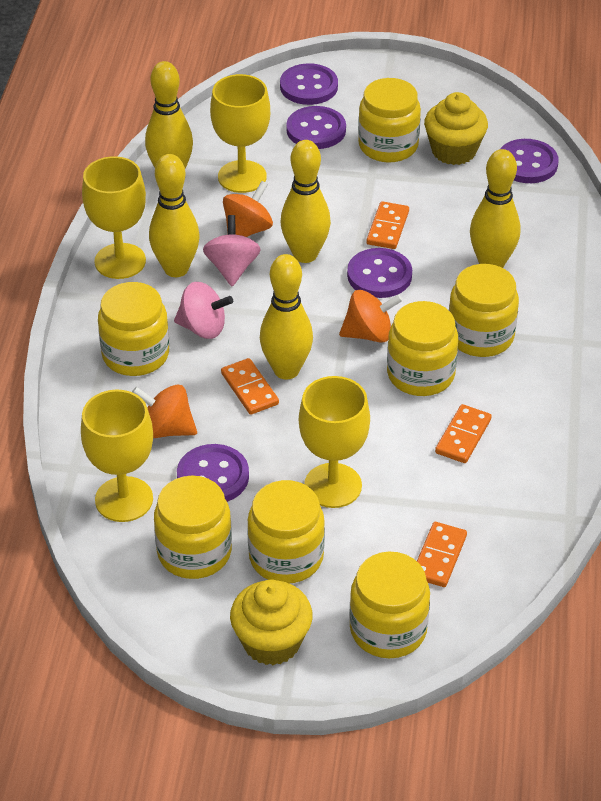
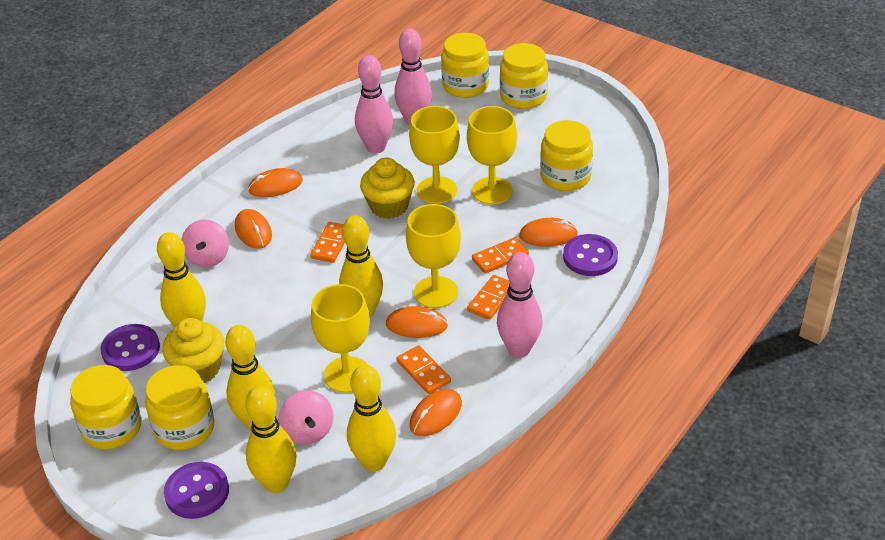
orange mouse: 0 -> 5
orange spinning top: 3 -> 0
pink bowling pin: 0 -> 3
purple button: 5 -> 3
yellow jar: 7 -> 5

